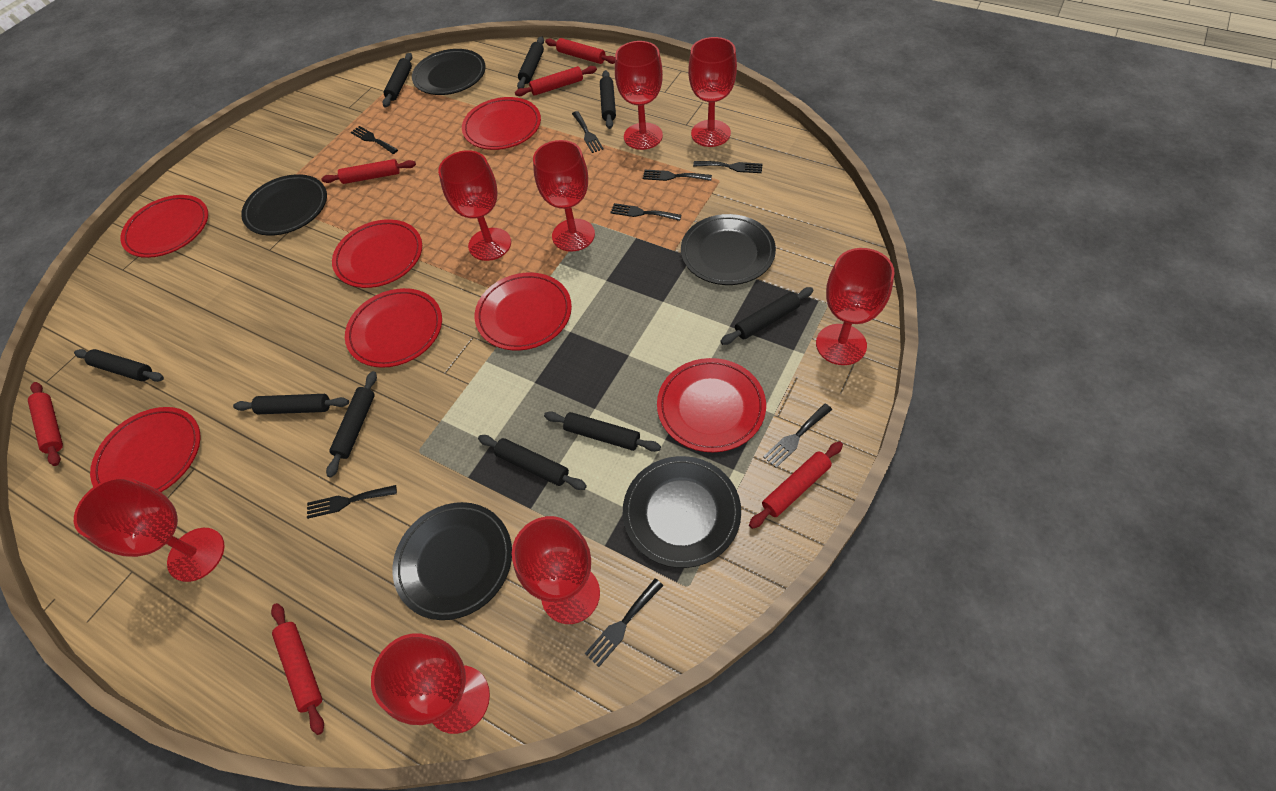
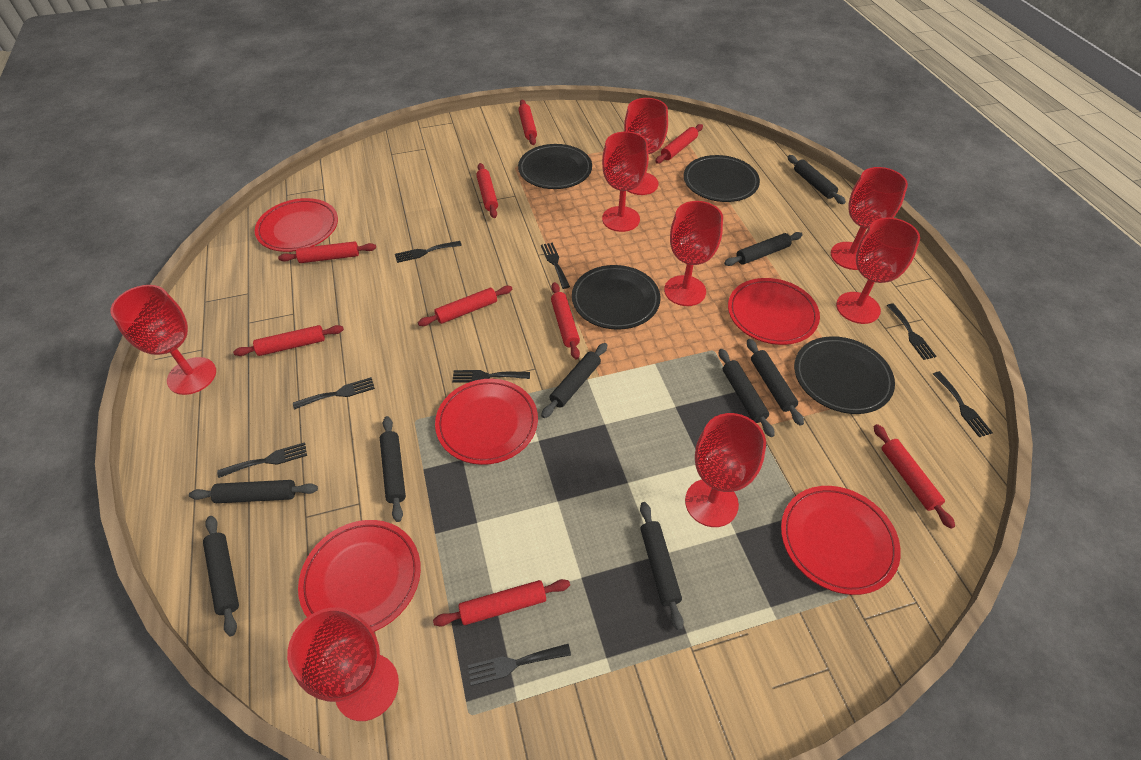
black plate: 5 -> 4
red plate: 7 -> 5
red rolling pin: 6 -> 9

